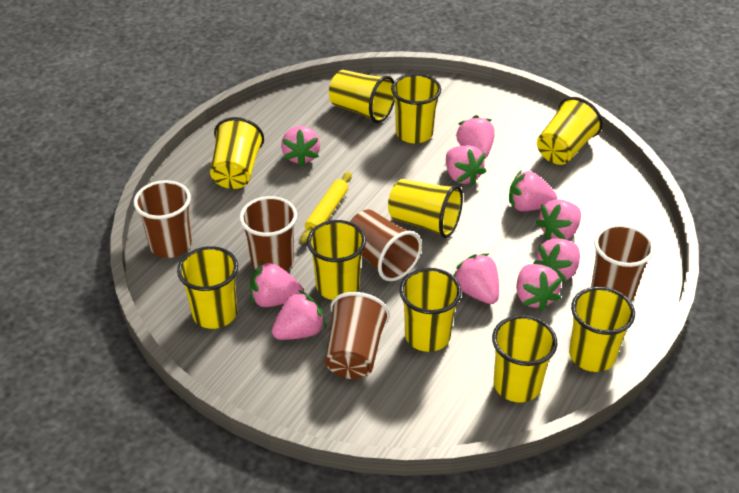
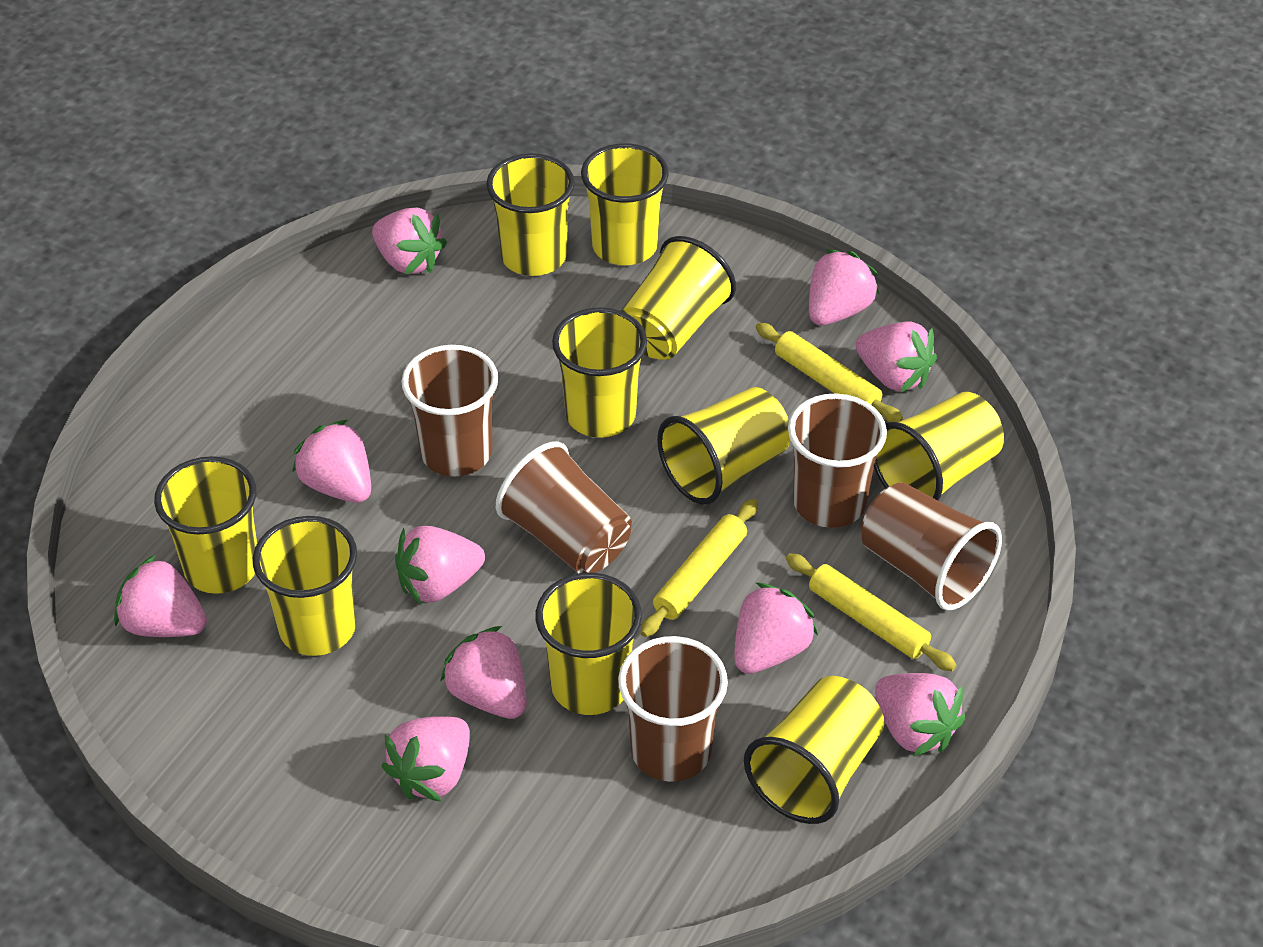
yellow rolling pin: 1 -> 3

